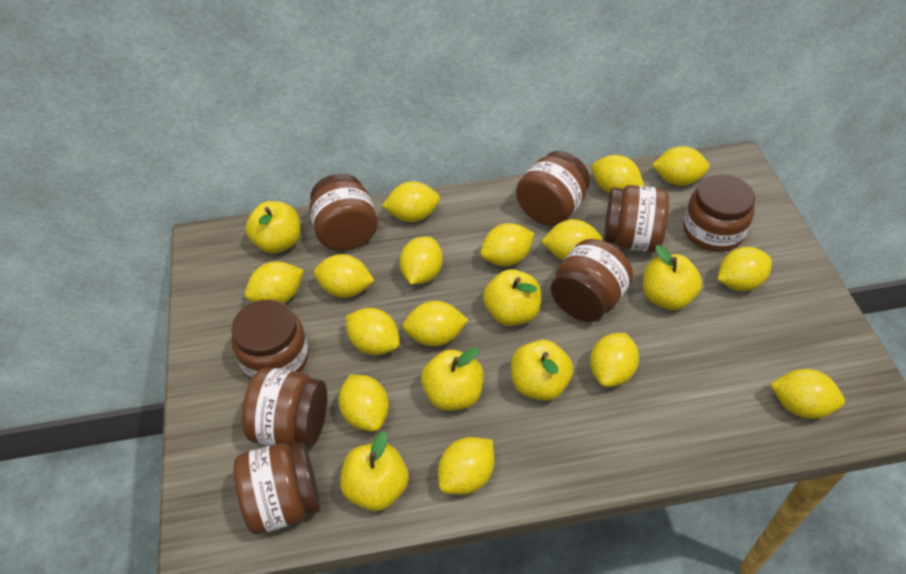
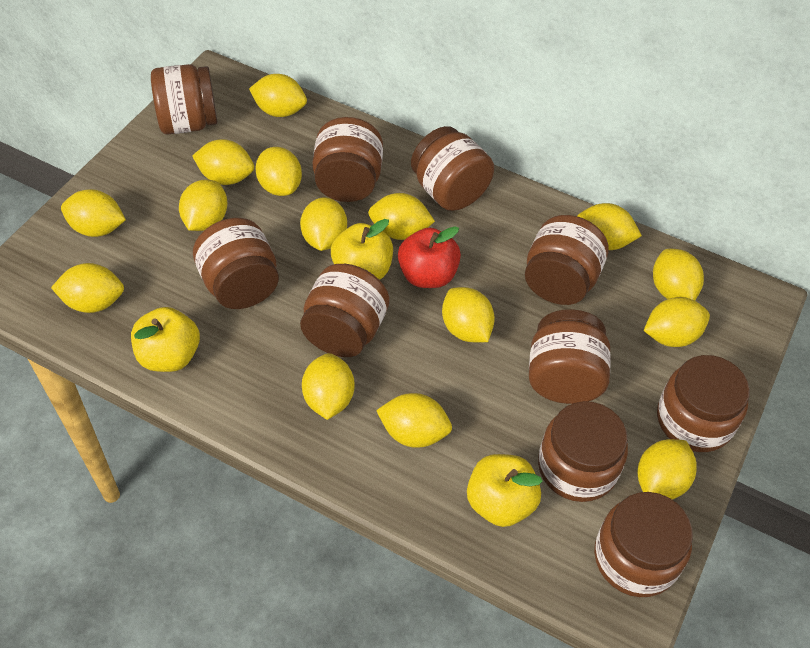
brown jar: 8 -> 10
red apple: 0 -> 1
yellow apple: 6 -> 3

